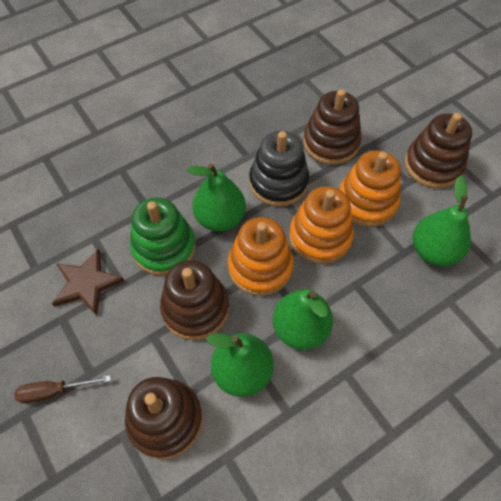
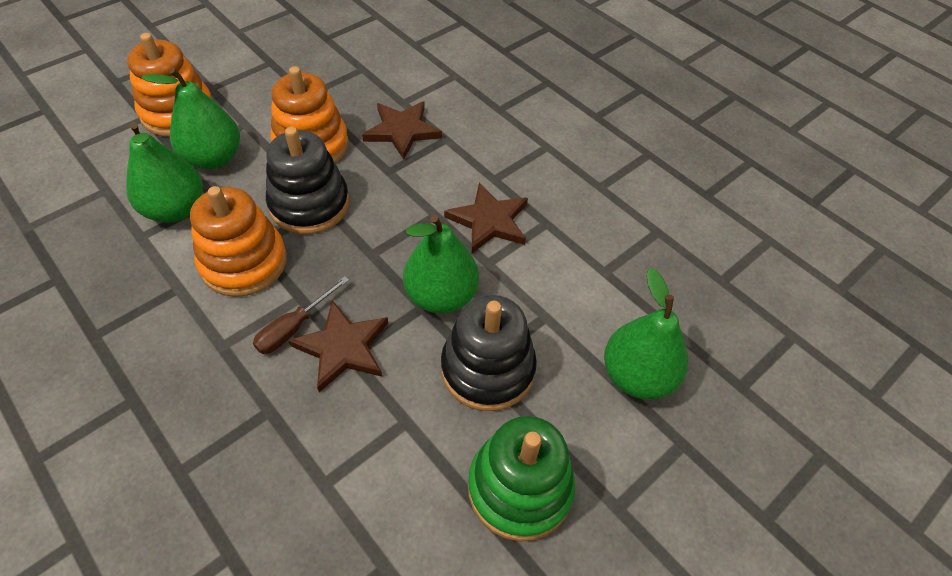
black stacking toy: 1 -> 2
brown stacking toy: 4 -> 0
brown star: 1 -> 3

